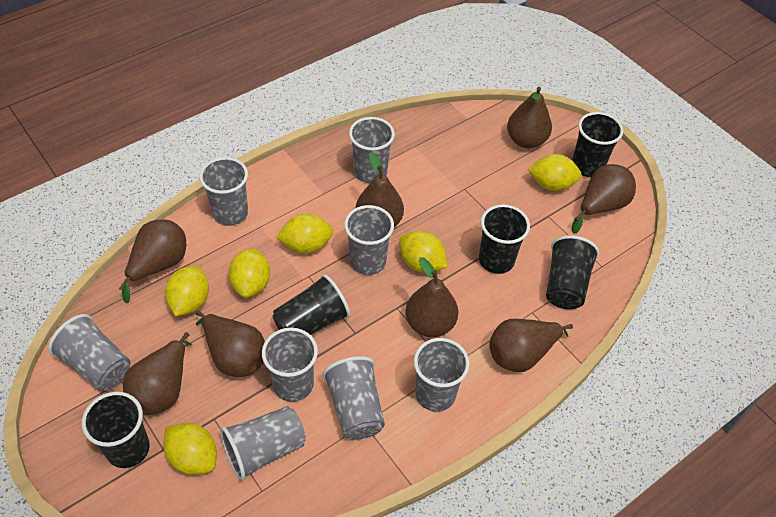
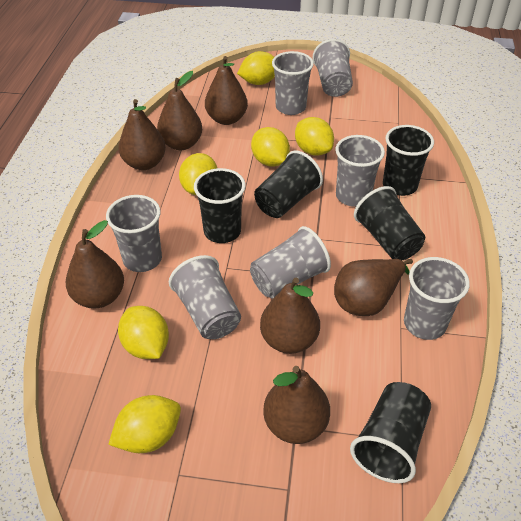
brown pear: 8 -> 7
grey cup: 8 -> 7

